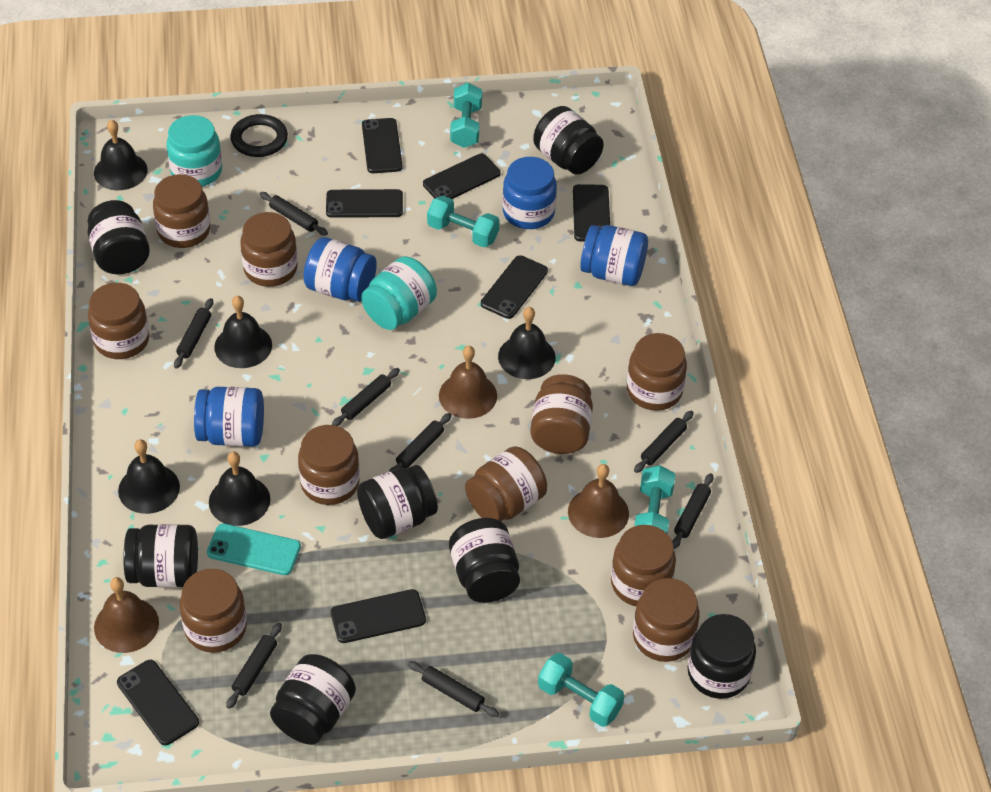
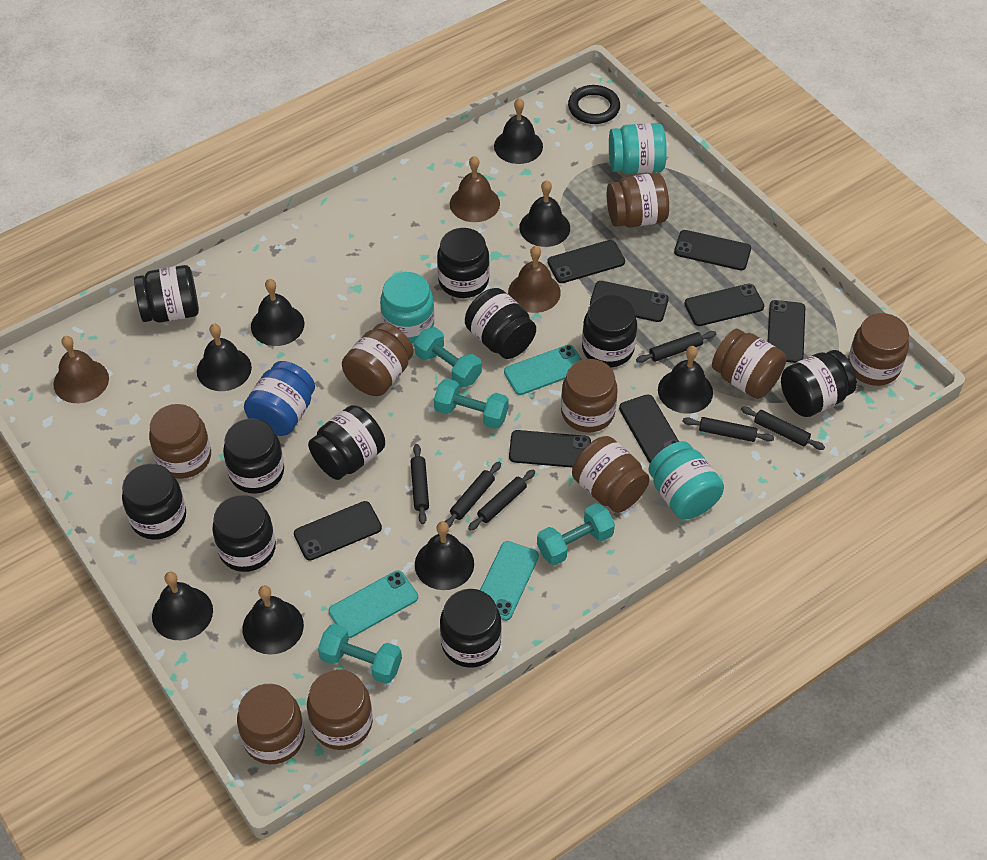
black bell: 5 -> 8
black jar: 7 -> 10
black phone: 7 -> 8
black rolling pin: 8 -> 6
blue jar: 4 -> 1
brown jar: 10 -> 9
turquoise jar: 2 -> 3
turquoise phone: 1 -> 3

